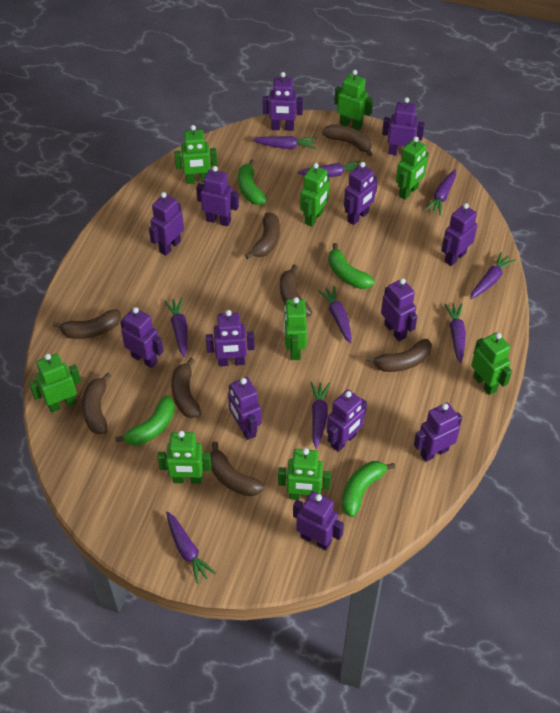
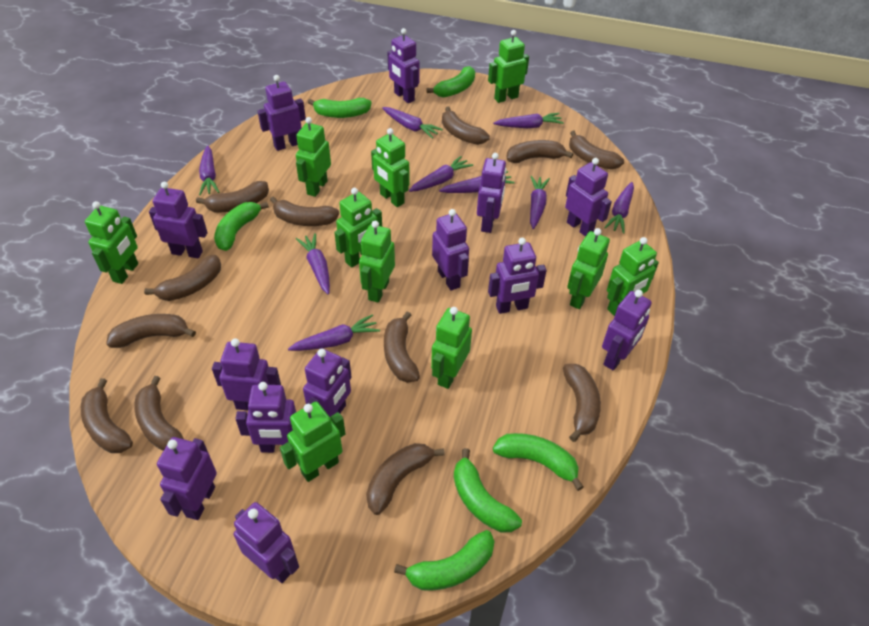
brown banana: 8 -> 12
green banana: 4 -> 6
green robot: 9 -> 10

